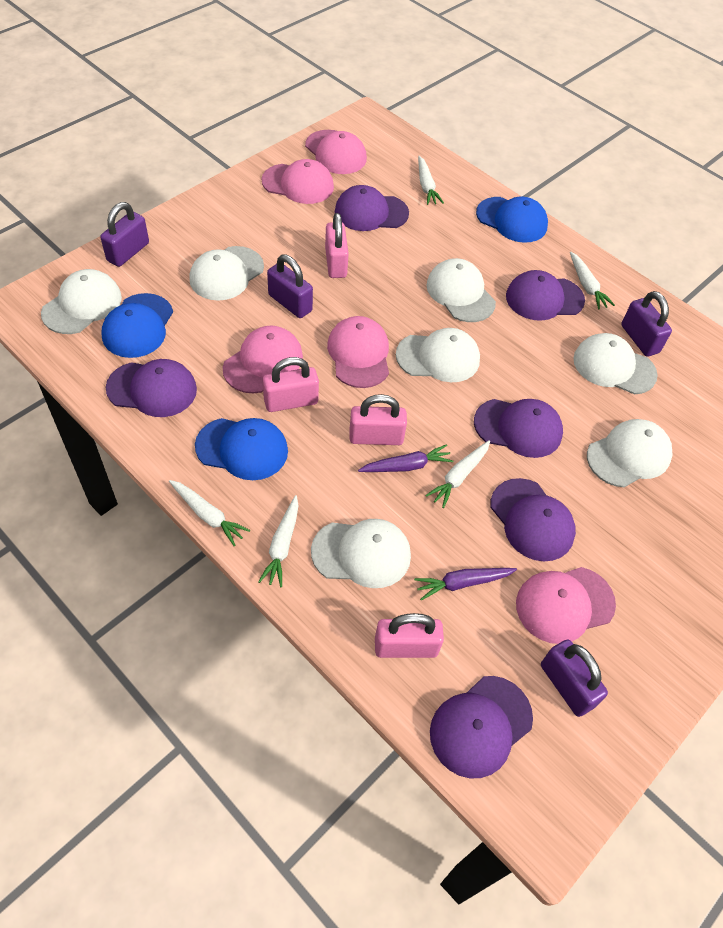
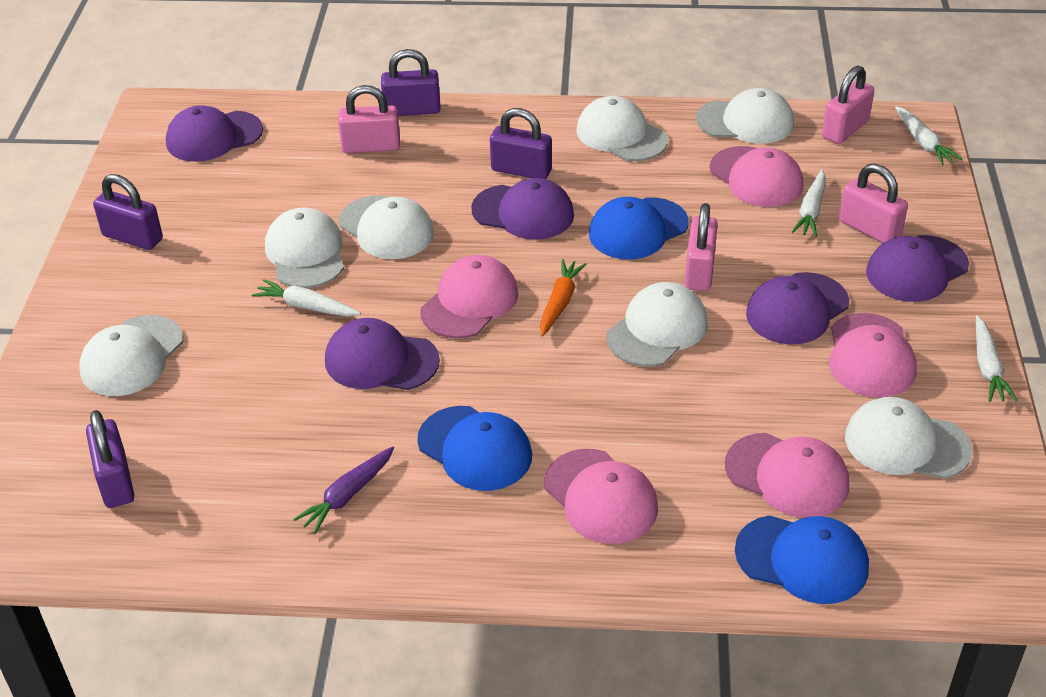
orange carrot: 0 -> 1
purple cap: 6 -> 5
purple carrot: 2 -> 1
white carrot: 5 -> 4

